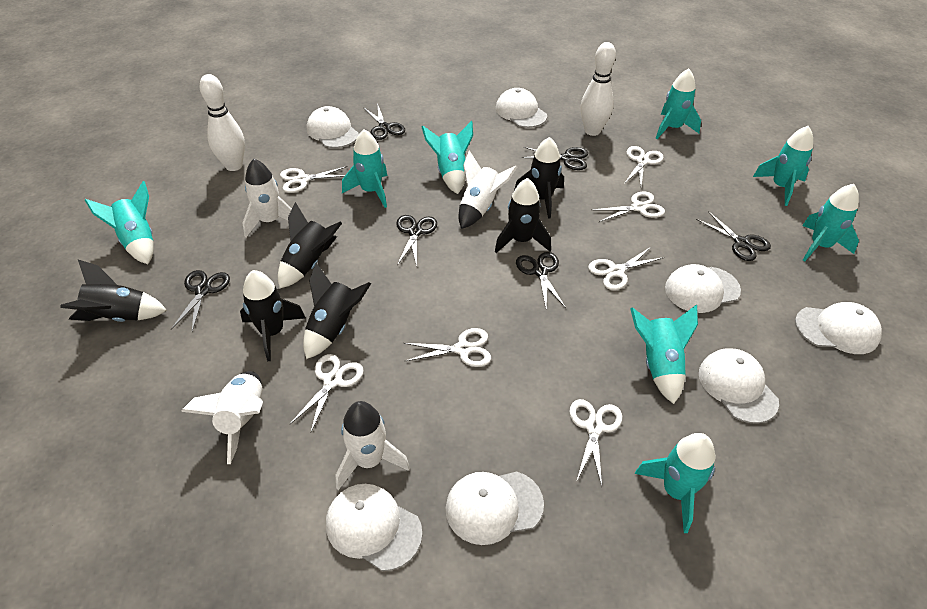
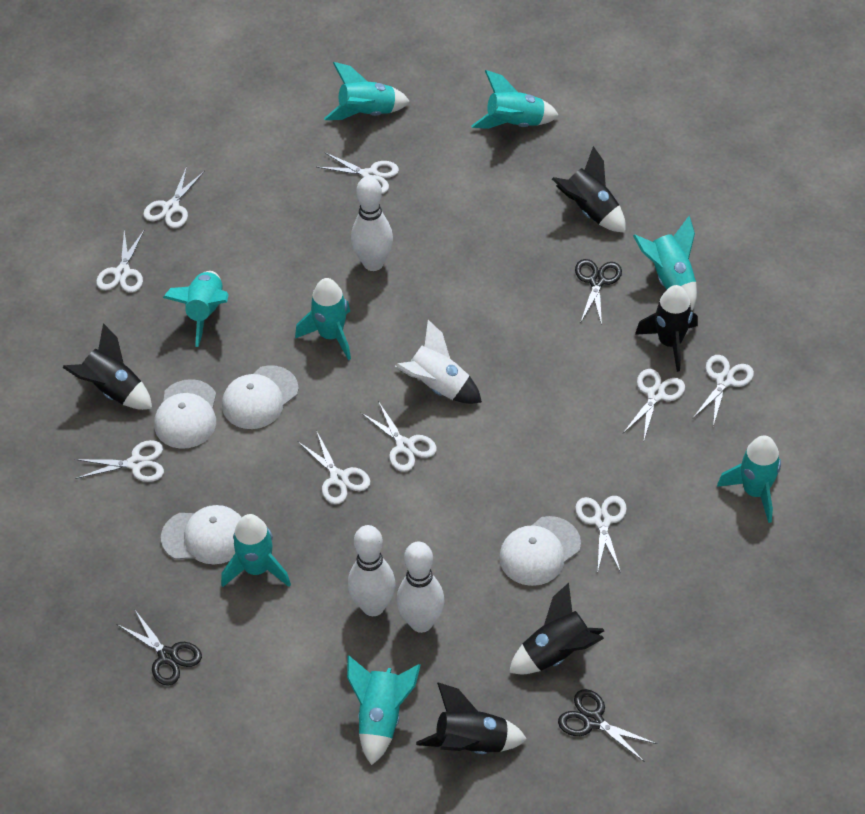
black rocket: 6 -> 5
black scissors: 6 -> 3
white bowling pin: 2 -> 3
white cap: 7 -> 4
white rocket: 4 -> 1
white scissors: 7 -> 9

